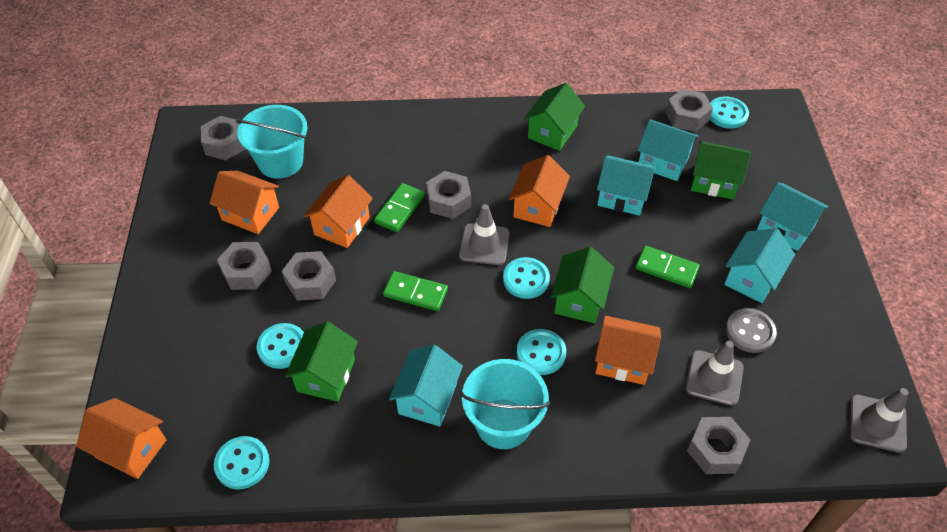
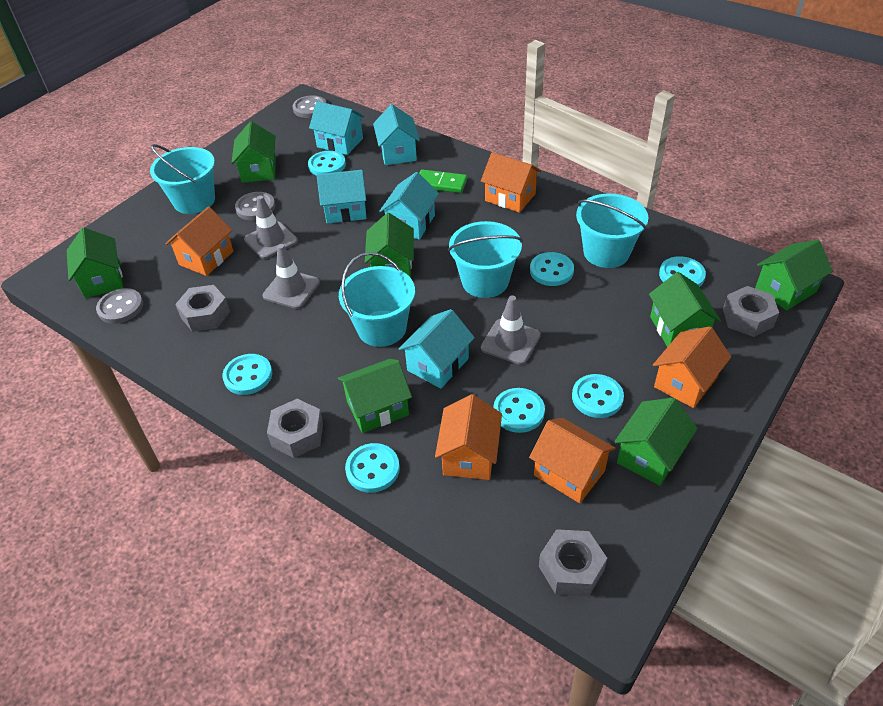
green domino: 3 -> 1
green house: 4 -> 7
grey button: 1 -> 3
grey nut: 6 -> 4
turquoise bucket: 2 -> 4
turquoise button: 5 -> 7

